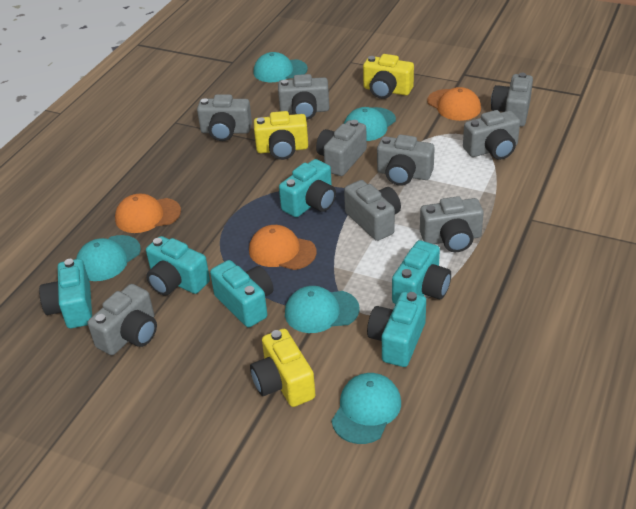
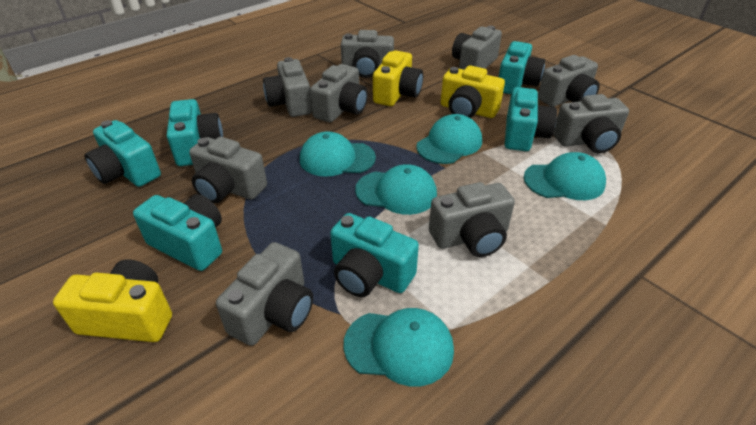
orange cap: 3 -> 0

